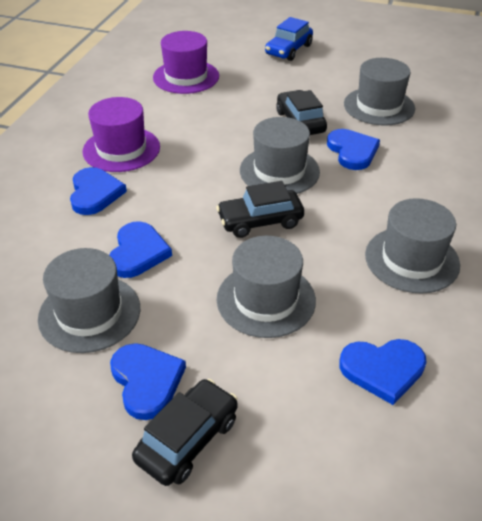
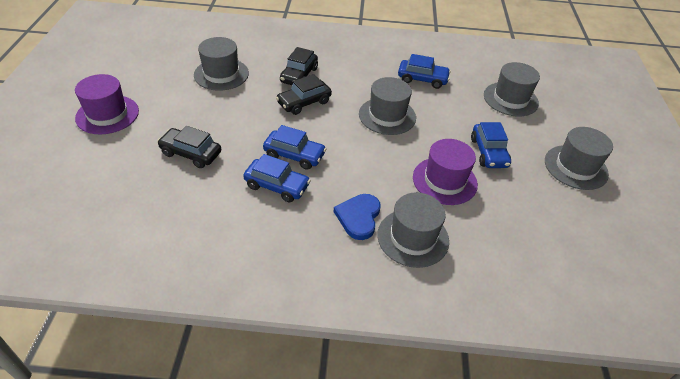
blue car: 1 -> 4
blue heart: 5 -> 1

